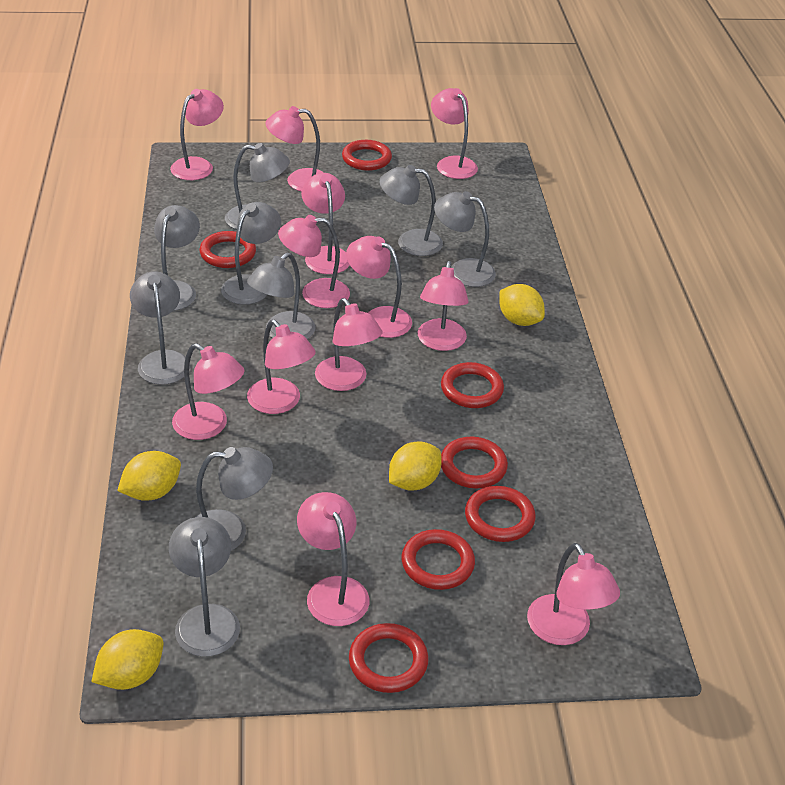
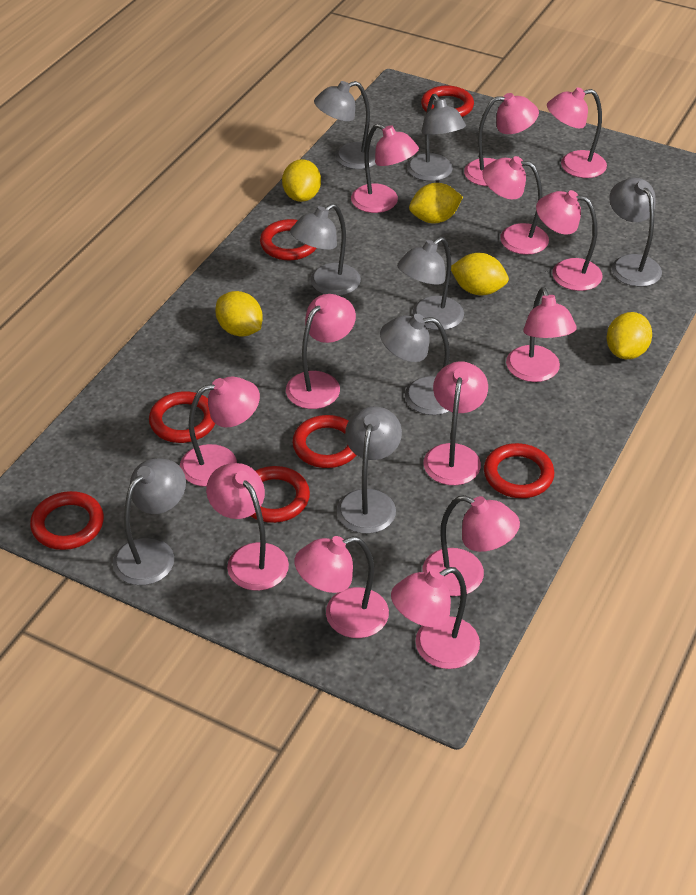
grey lamp: 9 -> 8
pink lamp: 12 -> 13
yellow lemon: 4 -> 5

